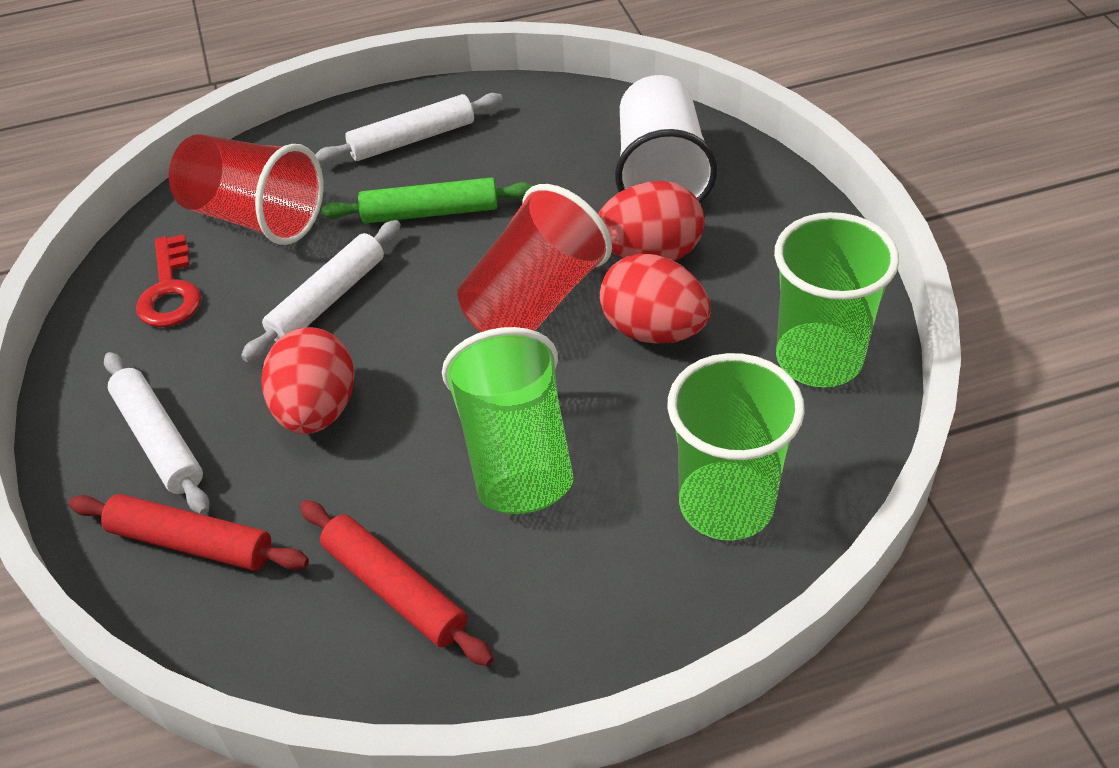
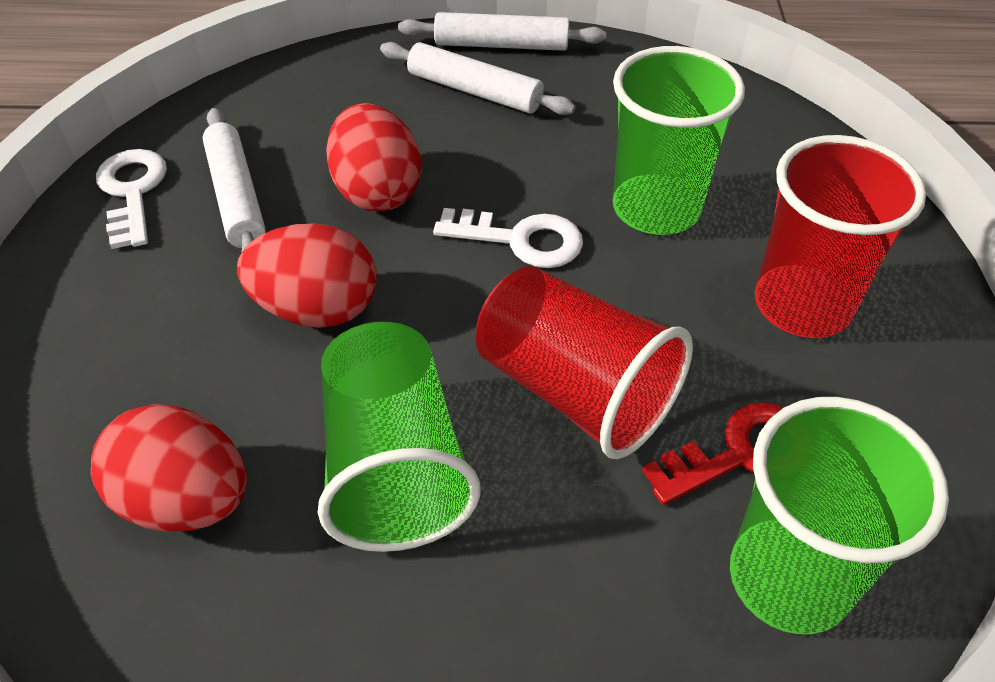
green rolling pin: 1 -> 0
red rolling pin: 2 -> 0
white cup: 1 -> 0
white key: 0 -> 2

